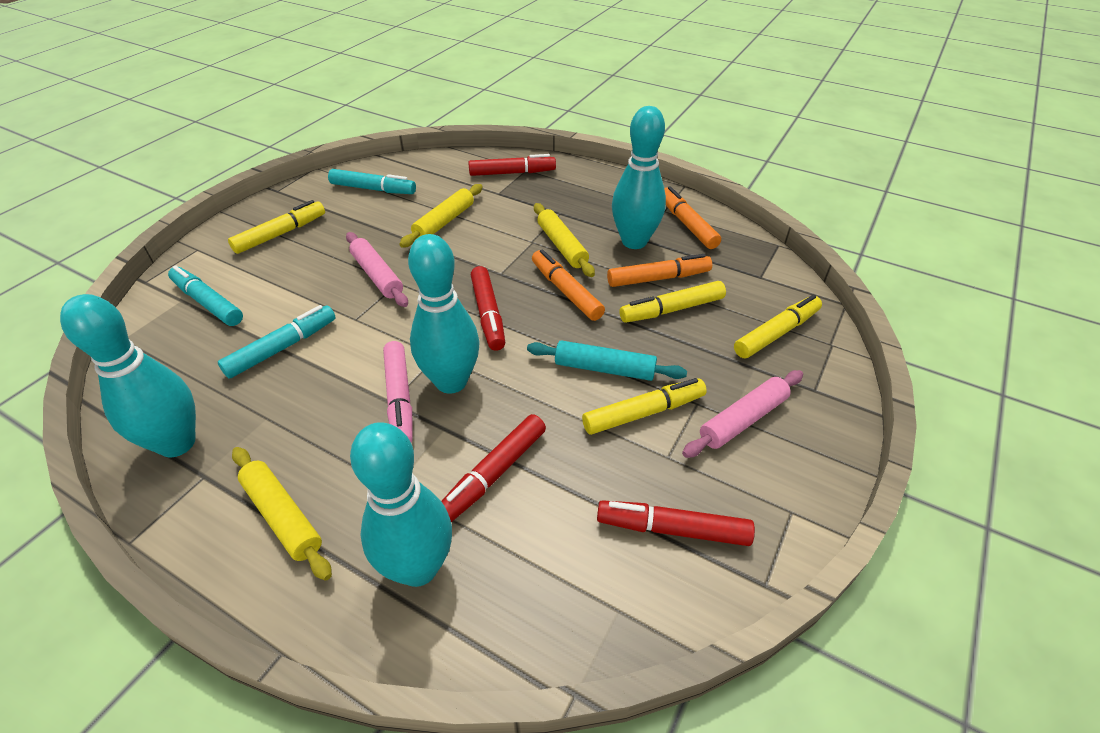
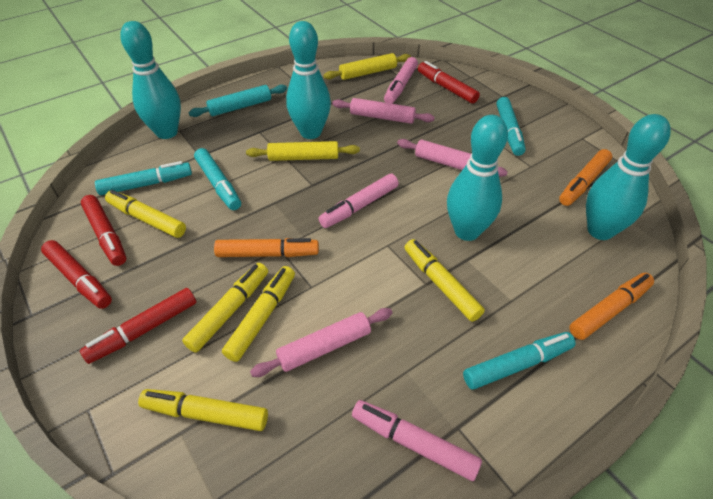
pink marker: 1 -> 3
pink rolling pin: 2 -> 3
turquoise marker: 3 -> 4
yellow marker: 4 -> 5
yellow rolling pin: 3 -> 2

